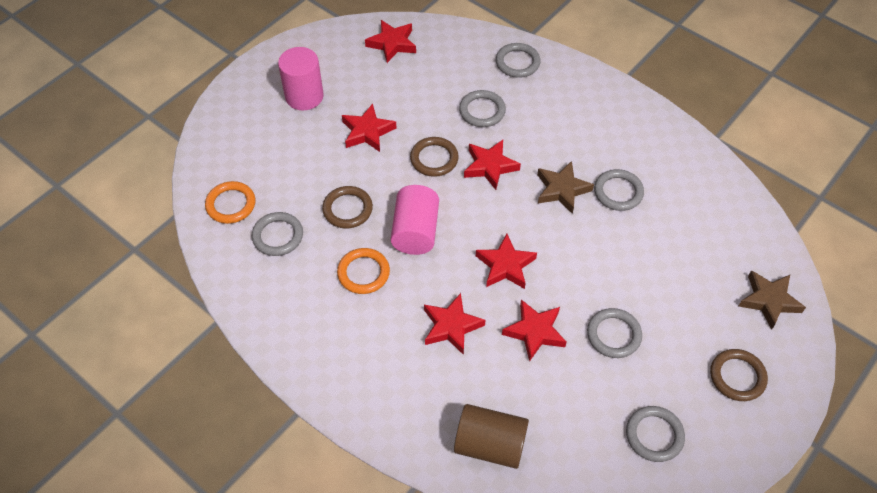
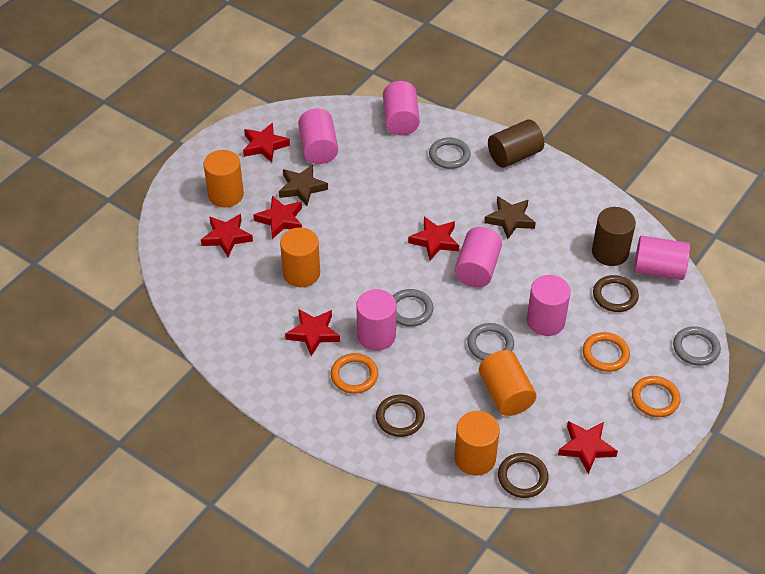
brown cylinder: 1 -> 2
grey ring: 6 -> 4
orange cylinder: 0 -> 4
orange ring: 2 -> 3
pink cylinder: 2 -> 6

